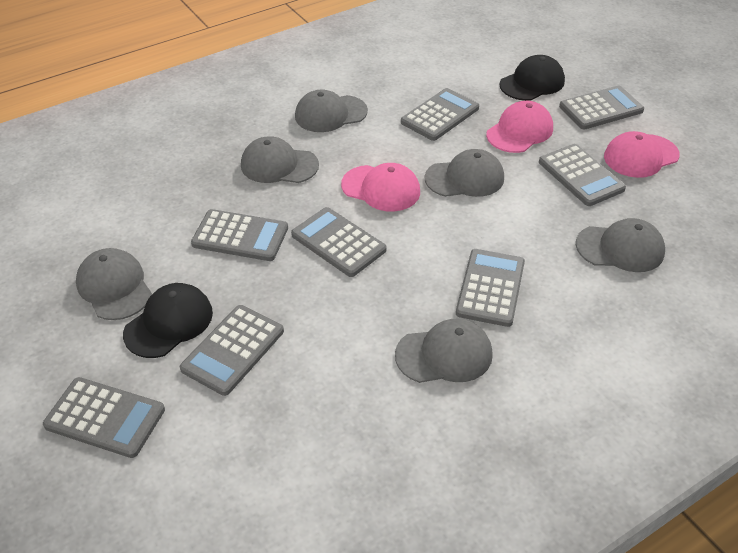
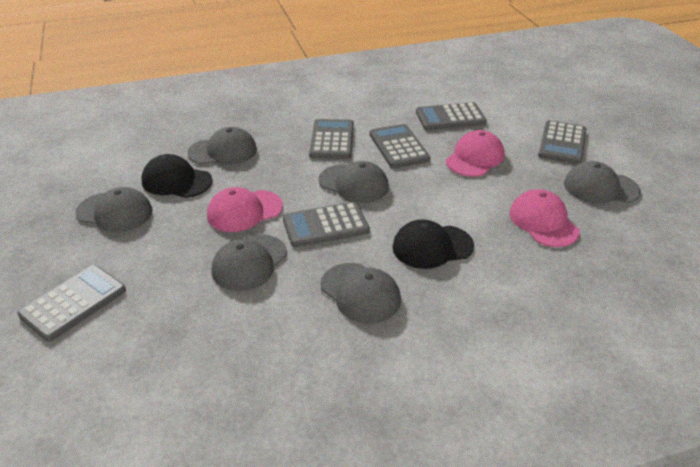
grey calculator: 8 -> 6

